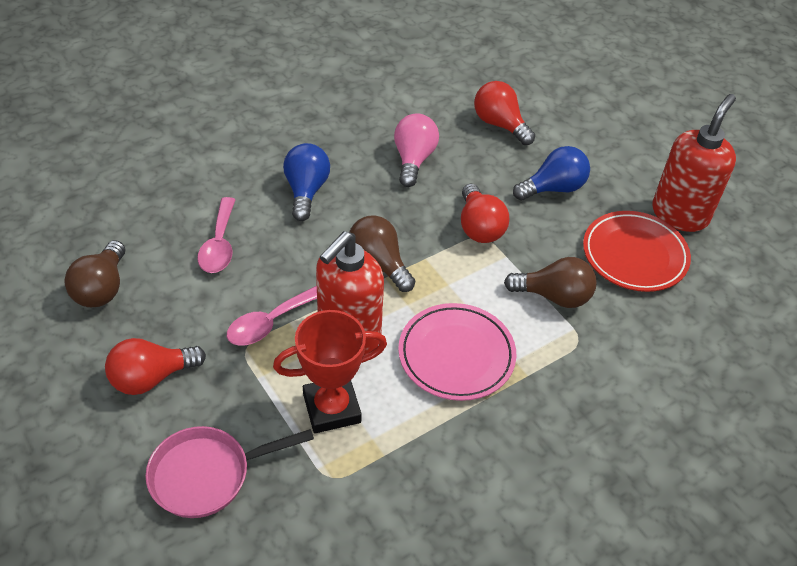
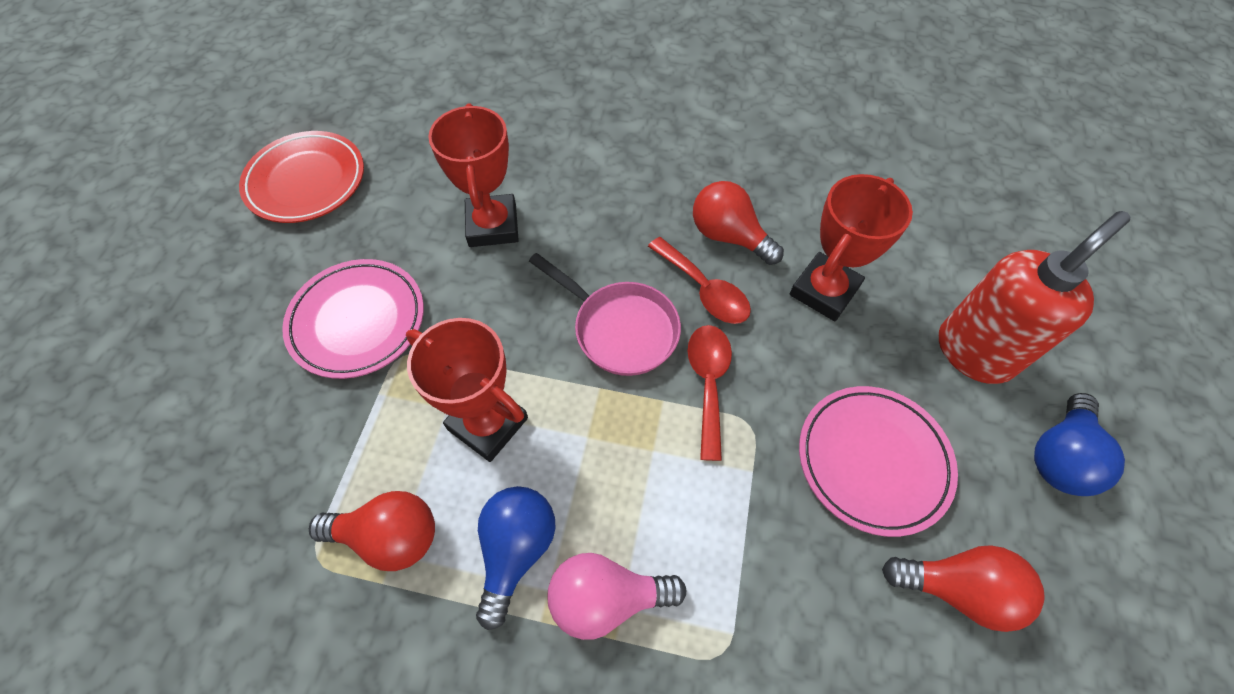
brown light bulb: 3 -> 0
pink plate: 1 -> 2
pink spoon: 2 -> 0
red soap dispenser: 2 -> 1
red spoon: 0 -> 2
red trophy: 1 -> 3

